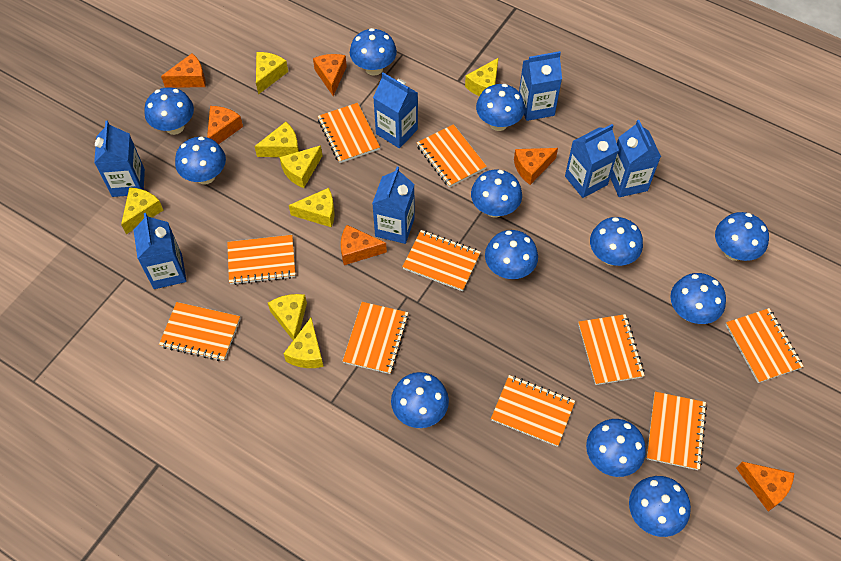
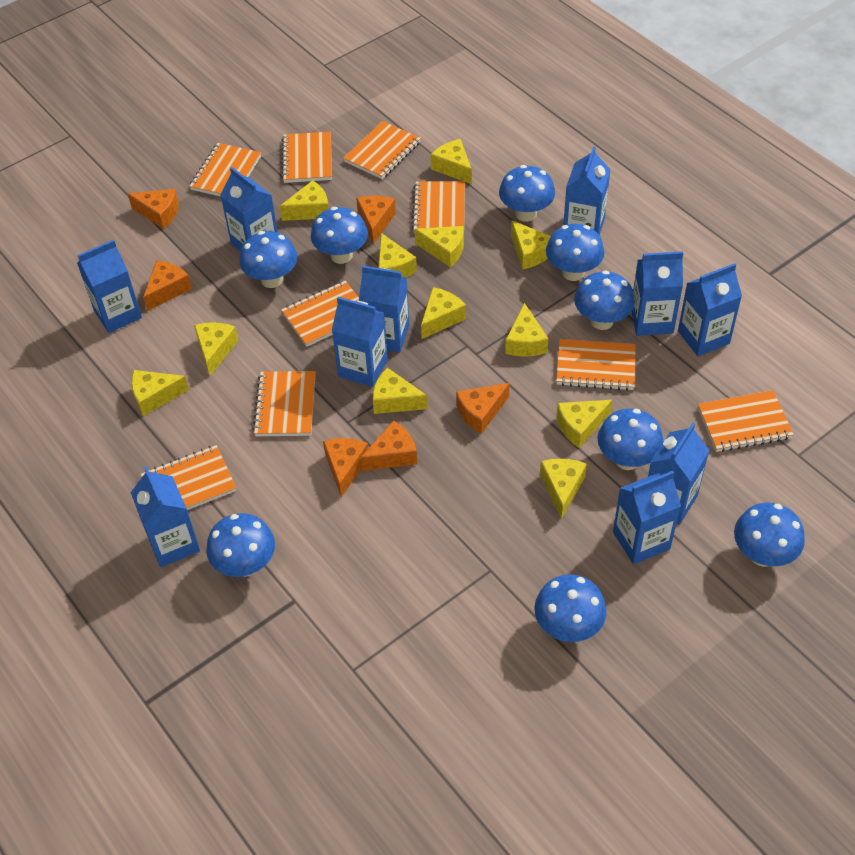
blue carton: 7 -> 10
blue mushroom: 12 -> 9
orange notebook: 10 -> 9
yellow cheese: 8 -> 12

